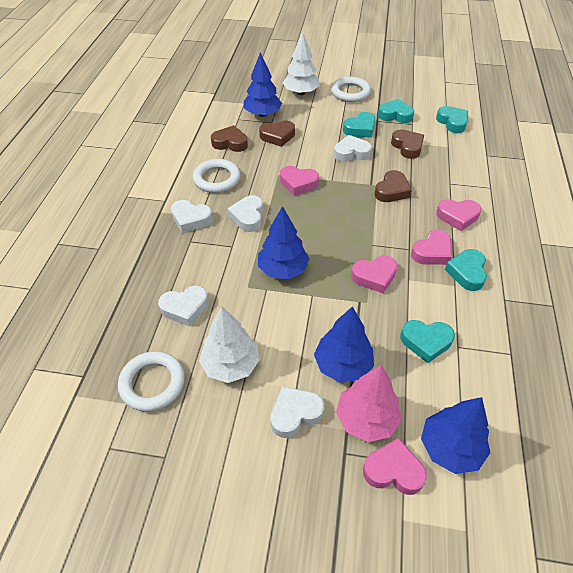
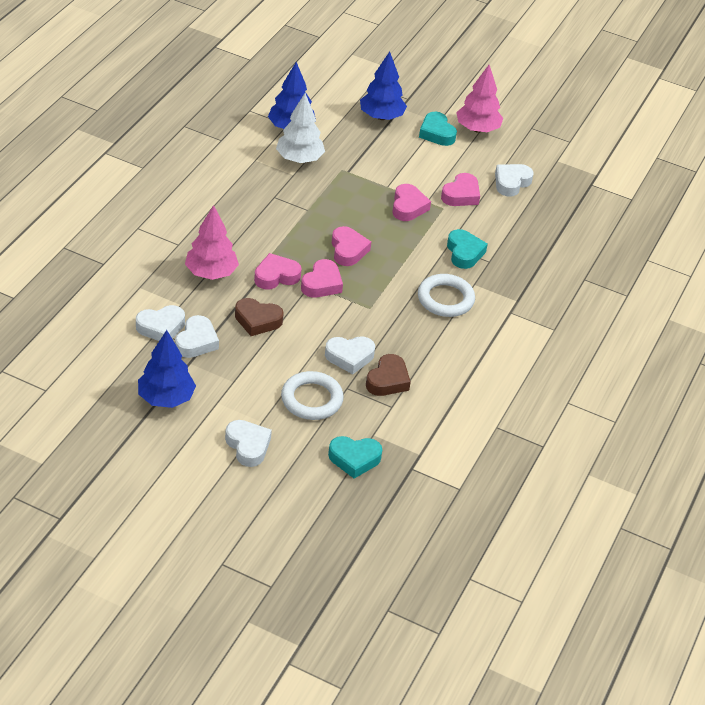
blue tree: 4 -> 3
brown heart: 4 -> 2
pink tree: 1 -> 2
turquoise heart: 5 -> 3
white ring: 3 -> 2
white tree: 2 -> 1

